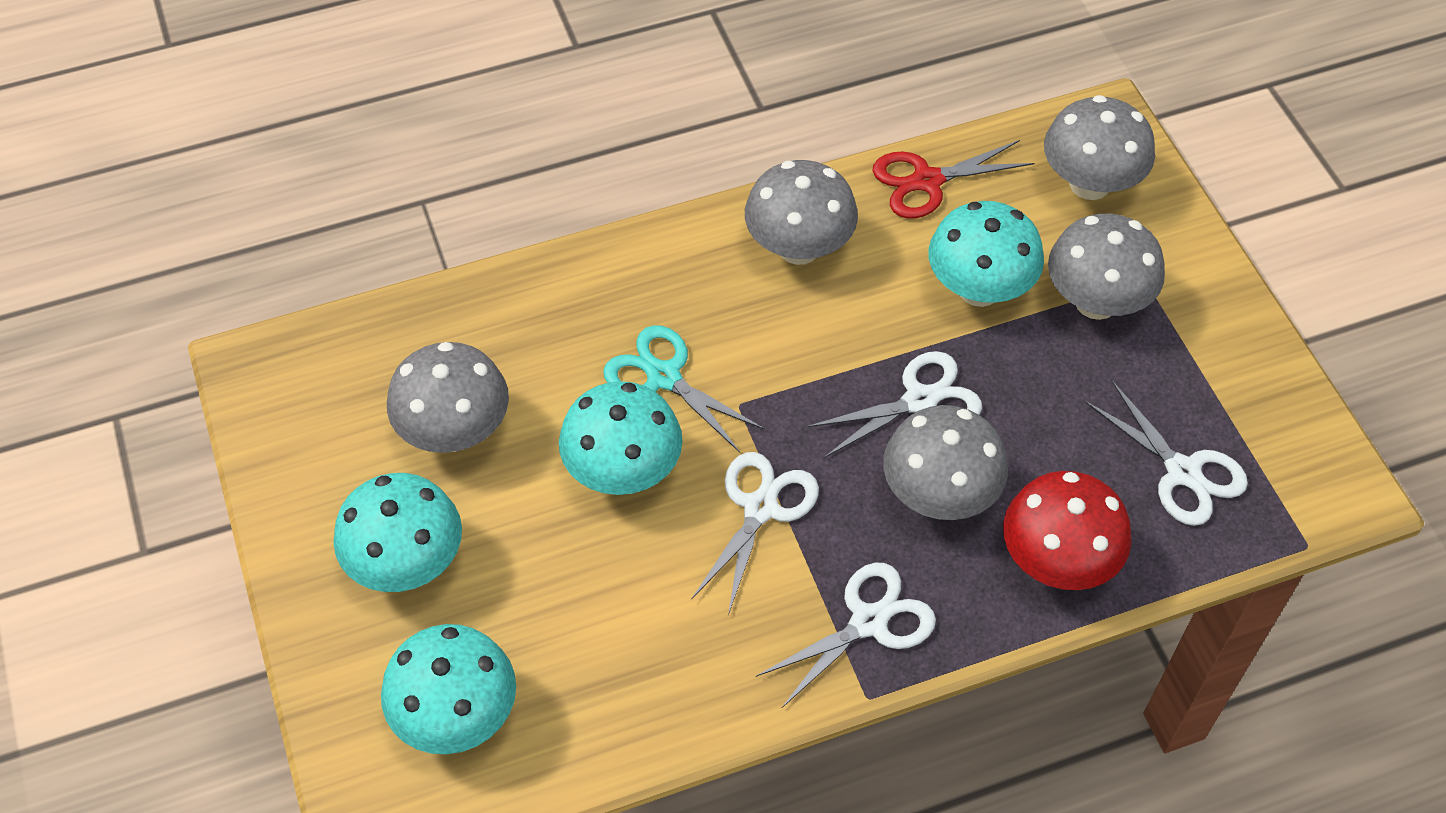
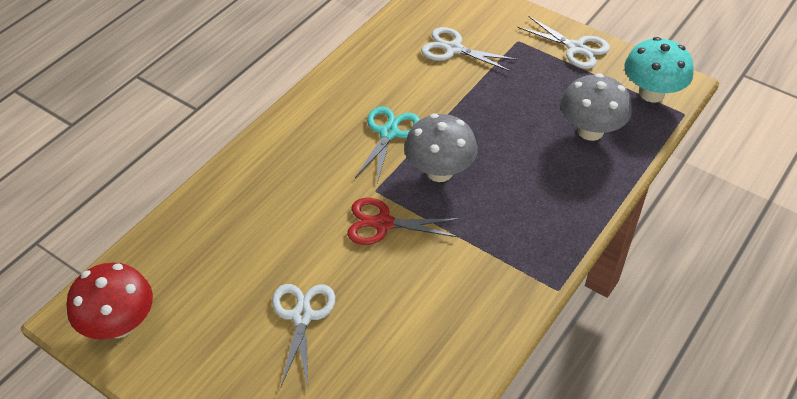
grey mushroom: 5 -> 2
turquoise mushroom: 4 -> 1
white scissors: 4 -> 3

